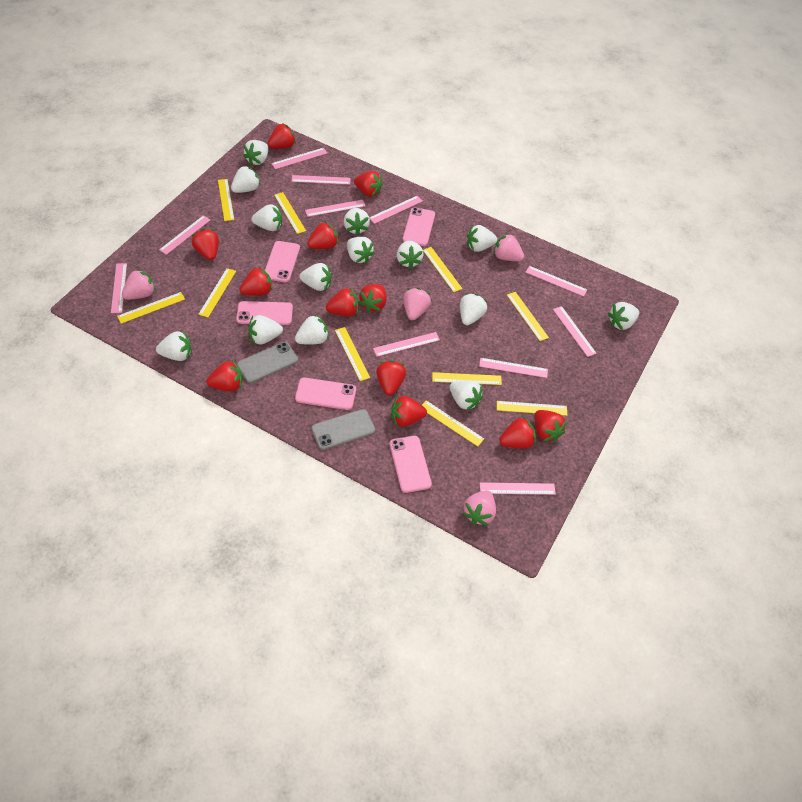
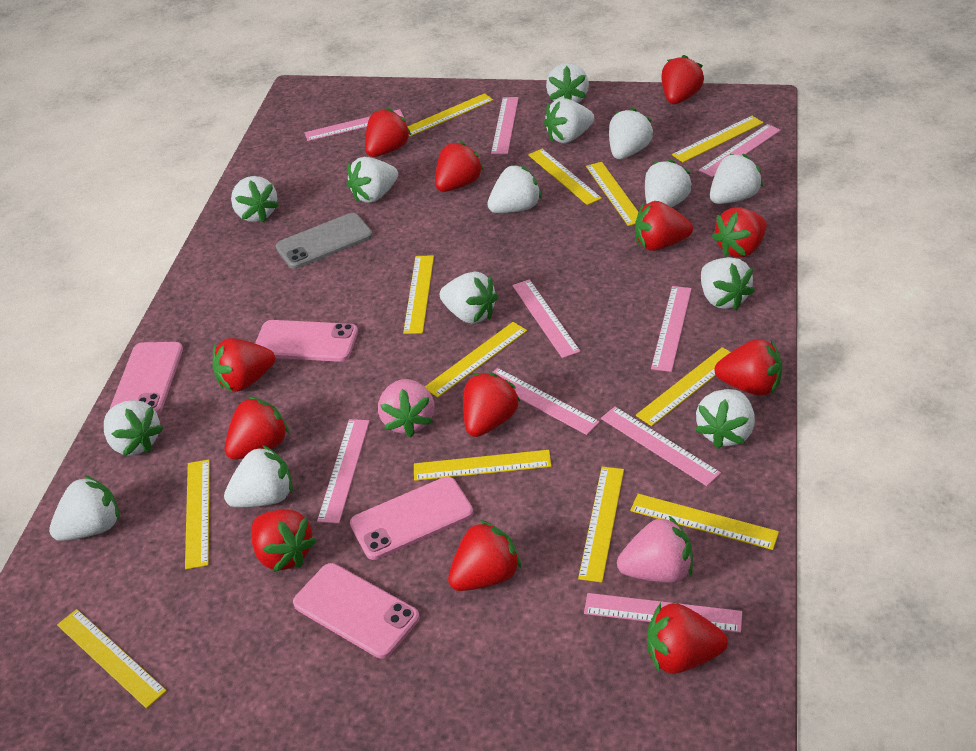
grey phone: 2 -> 1
pink phone: 5 -> 4
pink ruler: 11 -> 9
pink strawberry: 4 -> 2
yellow ruler: 10 -> 12

